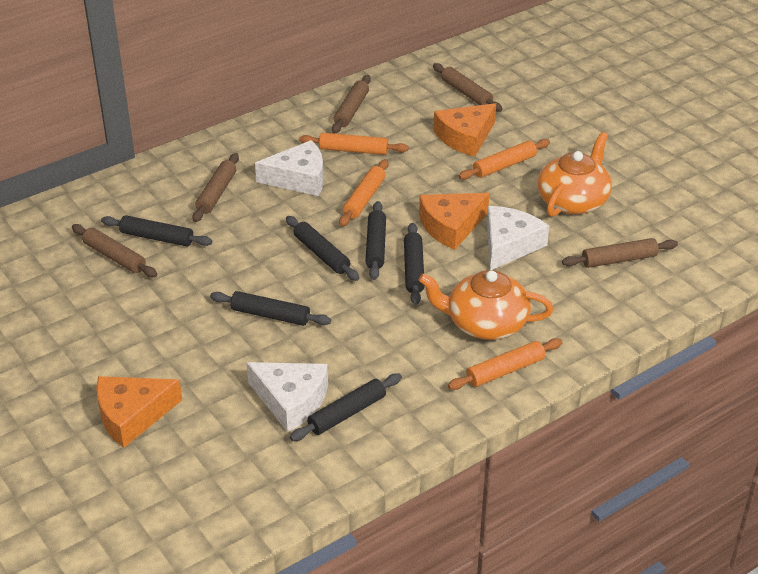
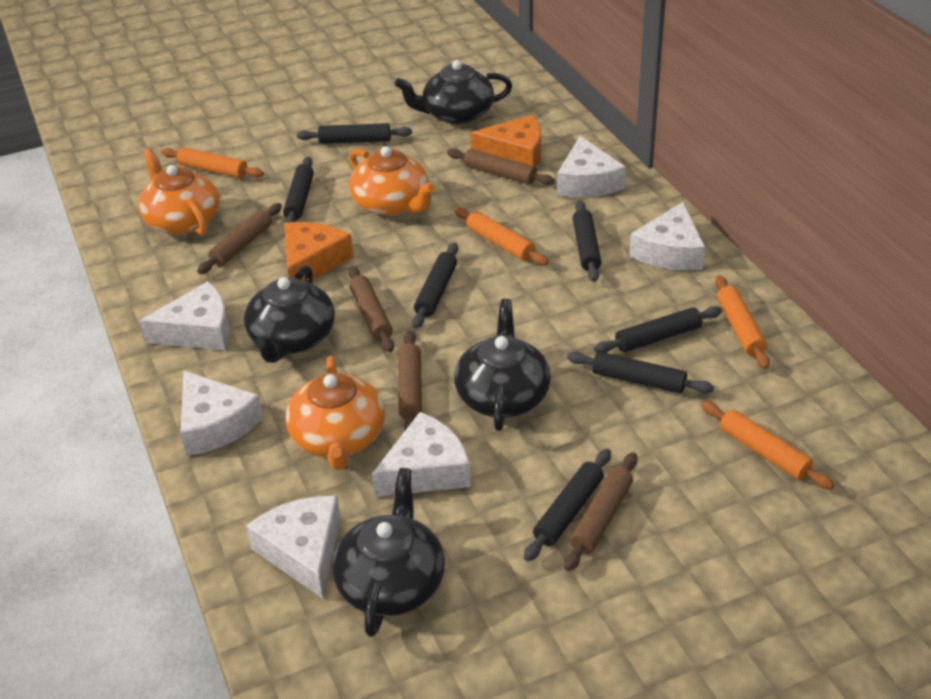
black rolling pin: 6 -> 7
black teapot: 0 -> 4
orange cheese: 3 -> 2
orange teapot: 2 -> 3
white cheese: 3 -> 6

